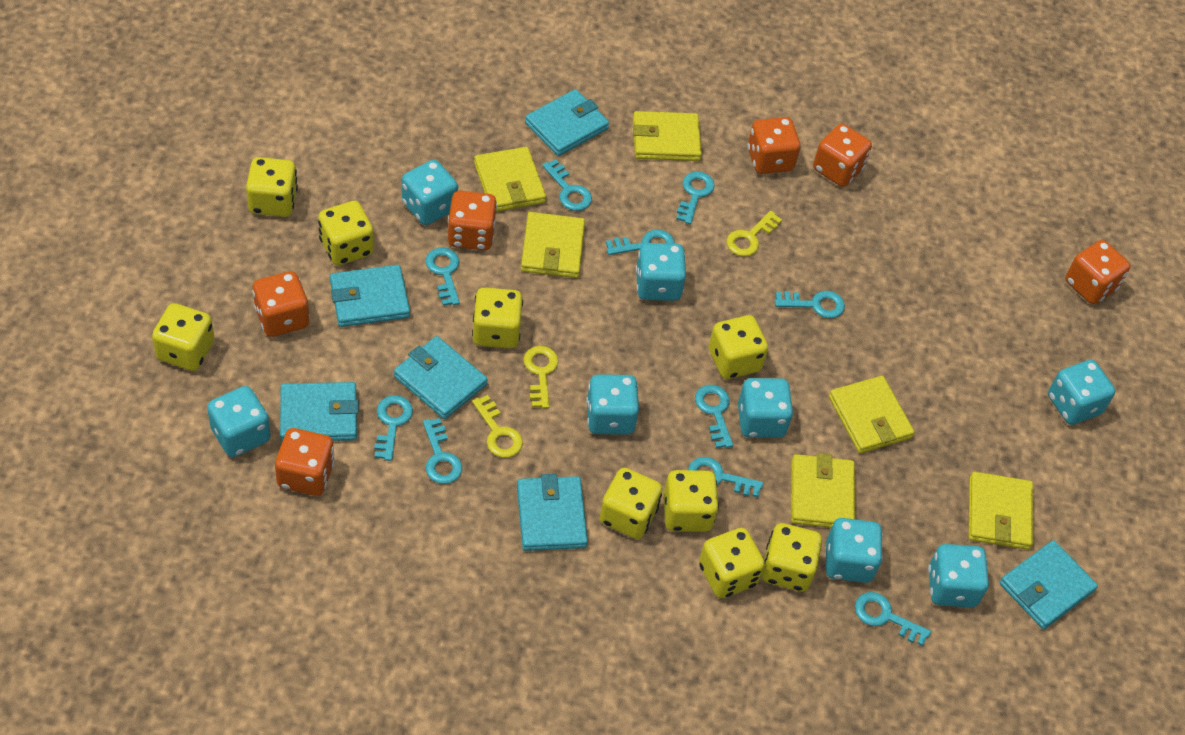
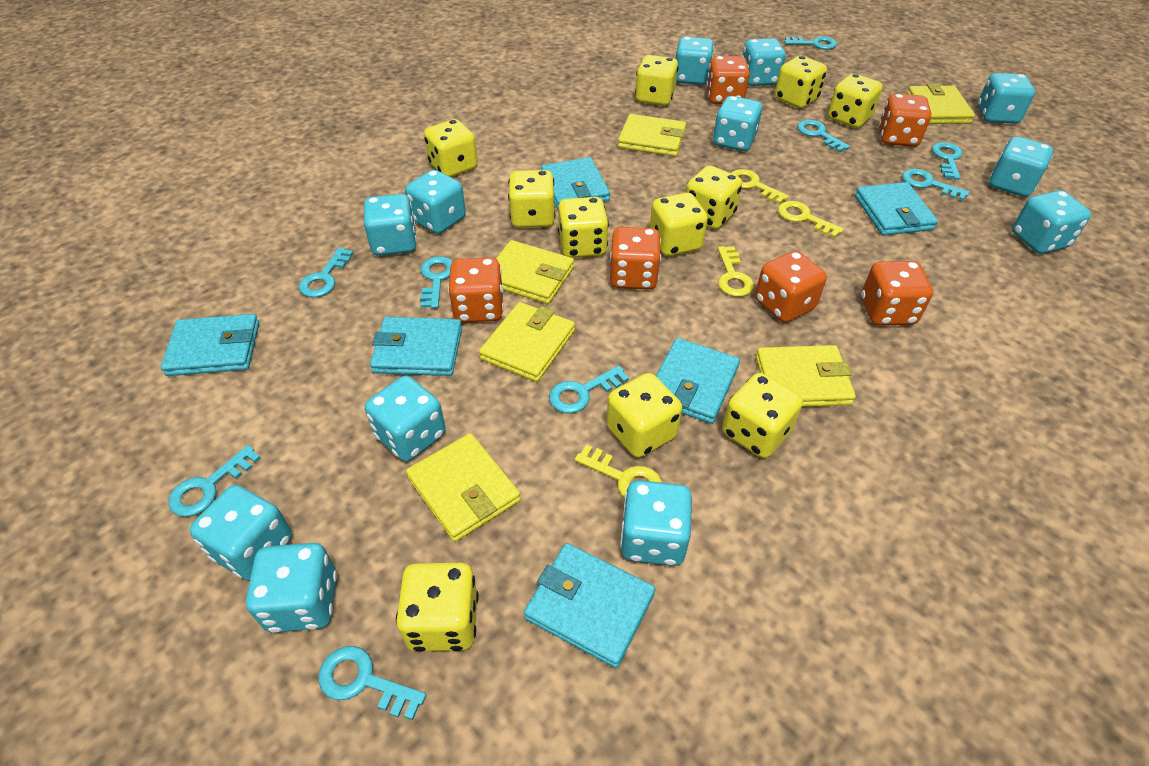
turquoise dice: 8 -> 12
turquoise key: 10 -> 9
yellow dice: 9 -> 11
yellow key: 3 -> 4

